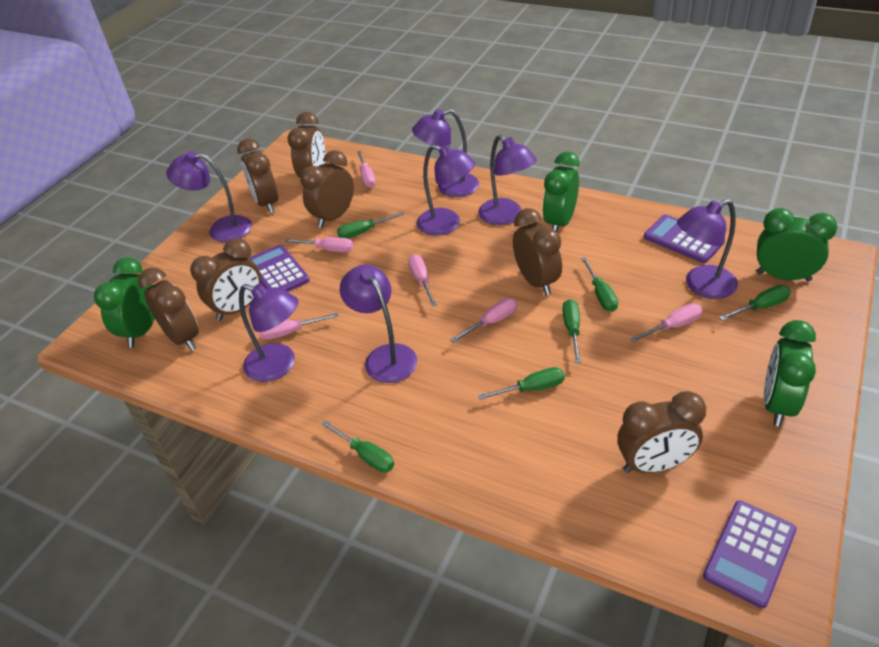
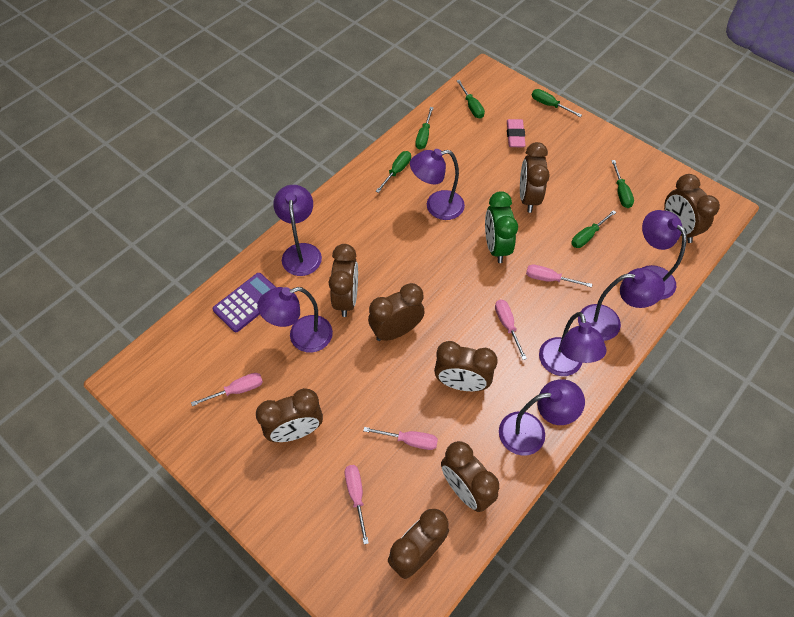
brown clock: 7 -> 8
green clock: 4 -> 1
pink eraser: 0 -> 1
pink screwdriver: 6 -> 5
purple calculator: 3 -> 1

